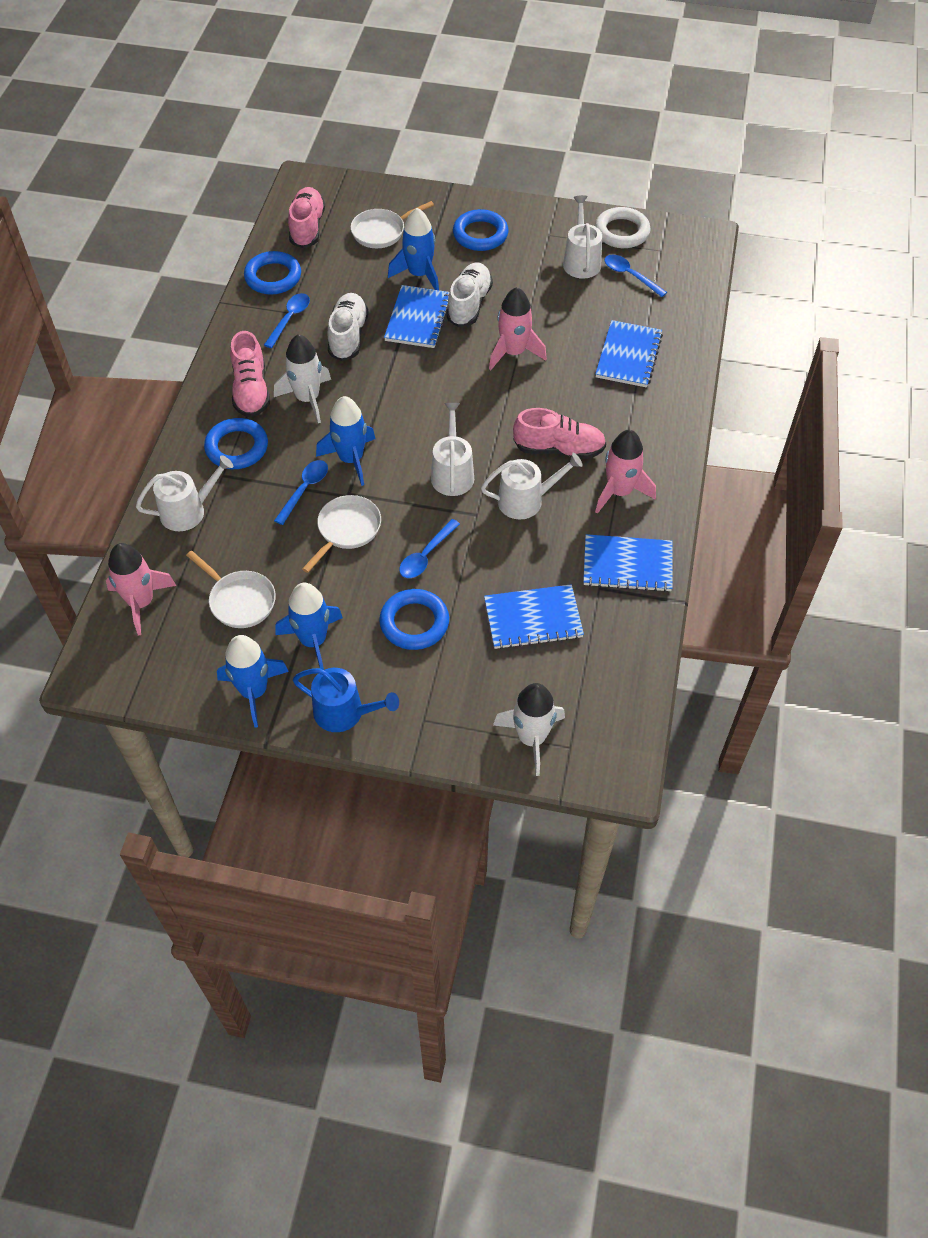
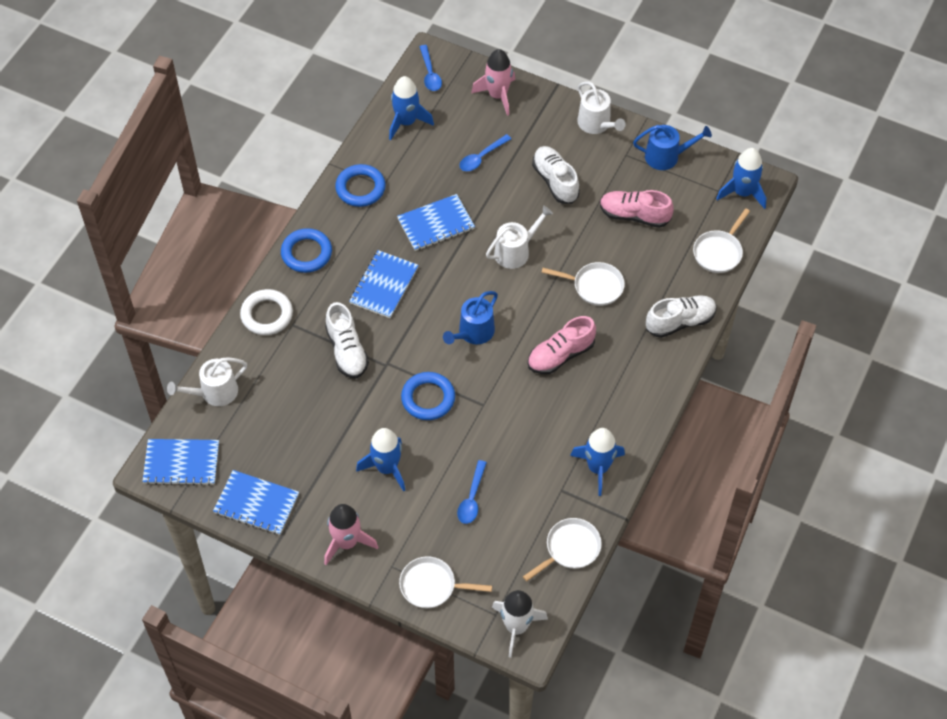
blue ring: 4 -> 3
blue spoon: 4 -> 3
blue watering can: 1 -> 2
pink rocket: 3 -> 2
pink shoe: 3 -> 2
white pan: 3 -> 4
white rocket: 2 -> 1
white shoe: 2 -> 3
white watering can: 4 -> 3

